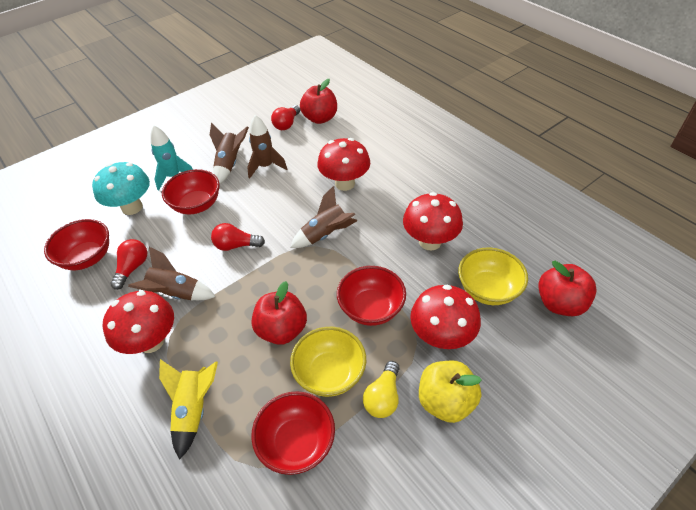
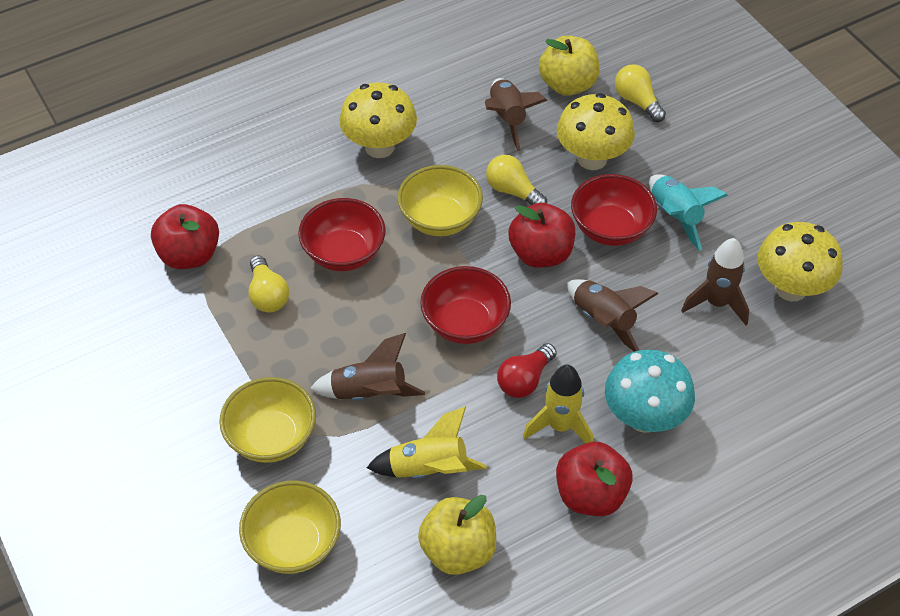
red bowl: 4 -> 3
red light bulb: 3 -> 1
red mushroom: 4 -> 0
yellow apple: 1 -> 2
yellow bowl: 2 -> 3
yellow light bulb: 1 -> 3
yellow mushroom: 0 -> 3
yellow rocket: 1 -> 2

